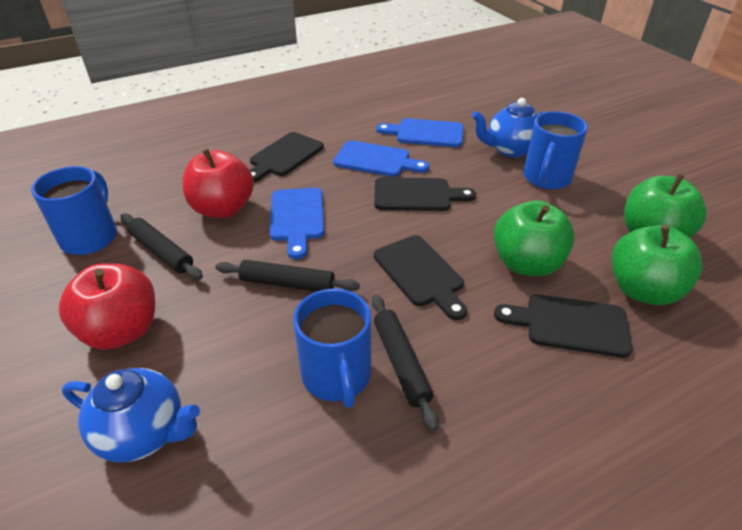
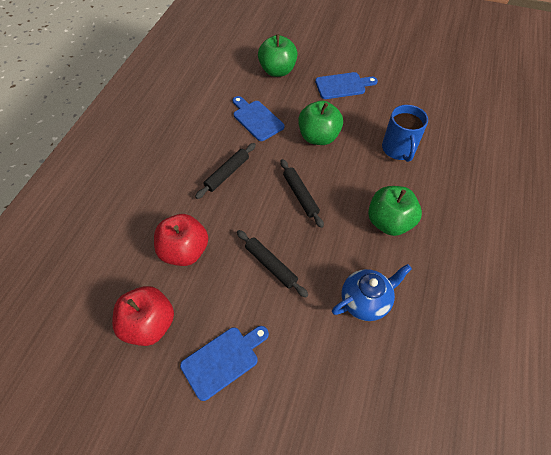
black cutting board: 4 -> 0
blue mug: 3 -> 1
blue teapot: 2 -> 1

